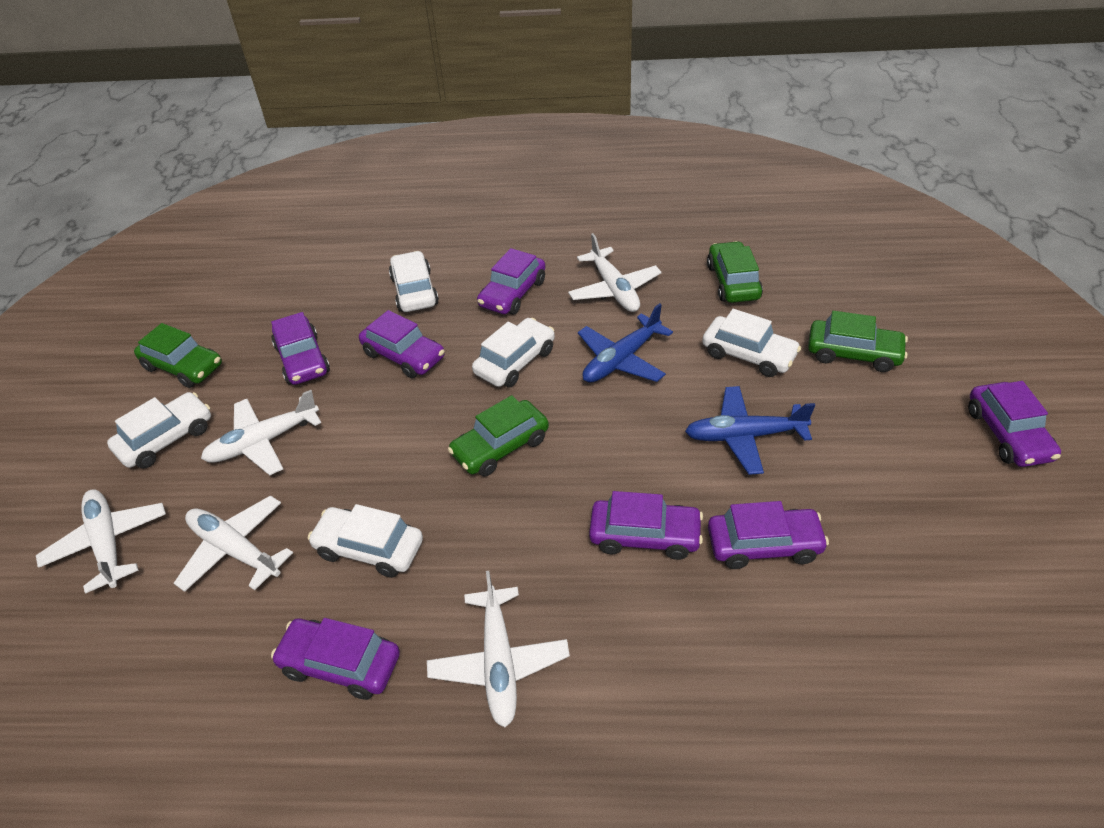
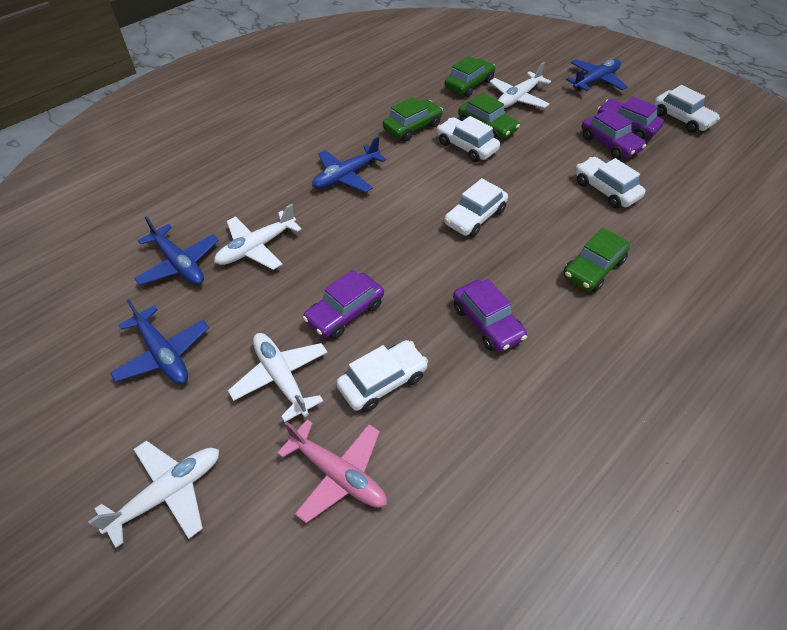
blue plane: 2 -> 4
pink plane: 0 -> 1
purple car: 7 -> 4
white plane: 5 -> 4

